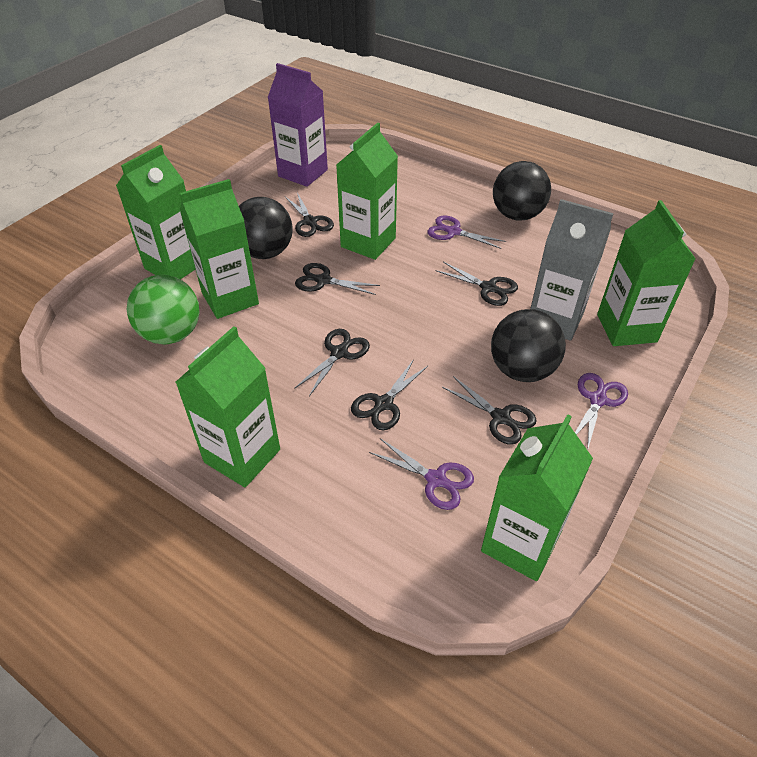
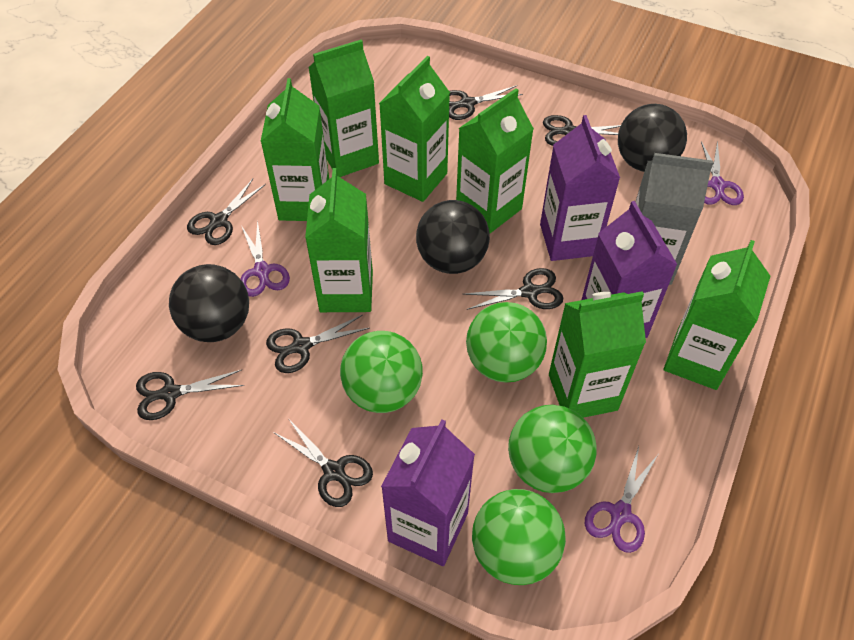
black scissors: 6 -> 7
green ball: 1 -> 4
green carton: 6 -> 7
purple carton: 1 -> 3

